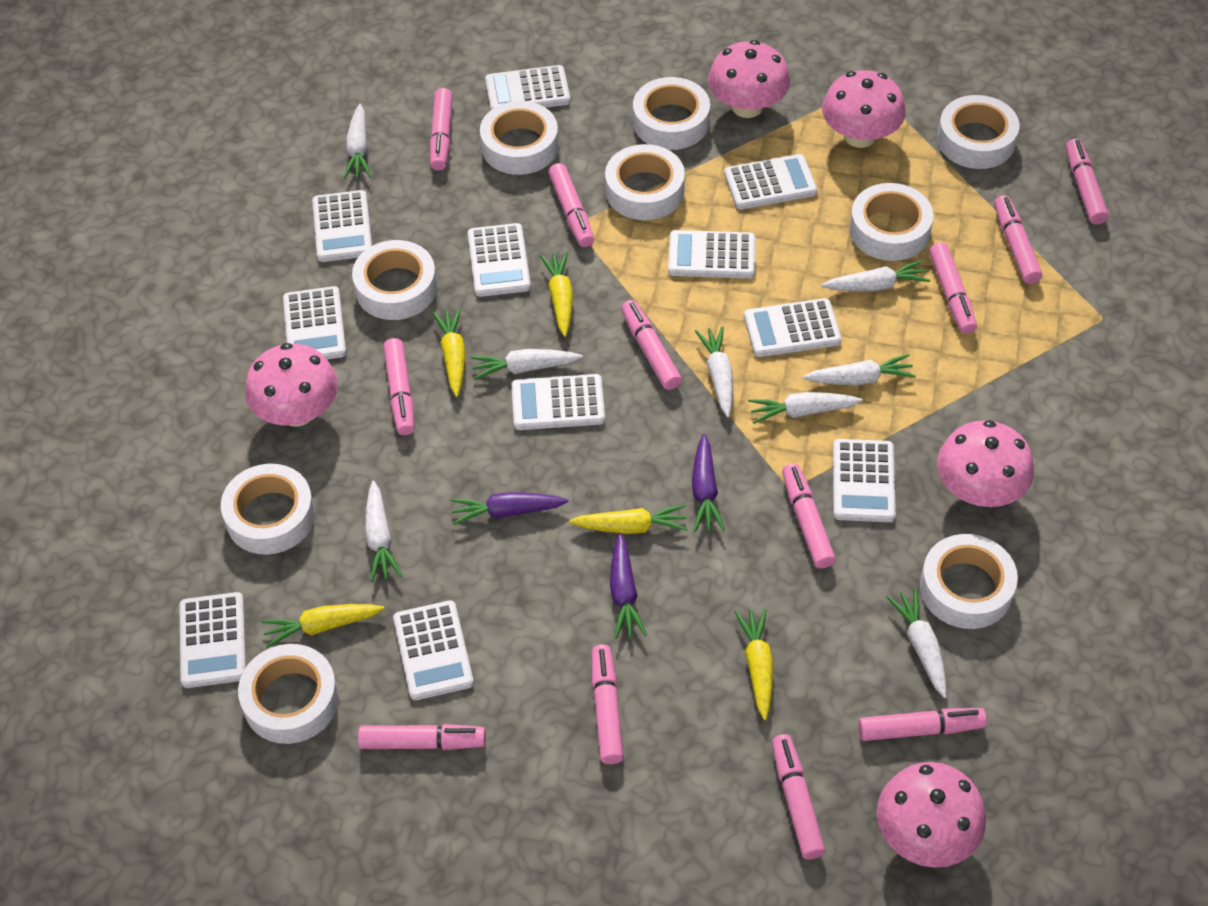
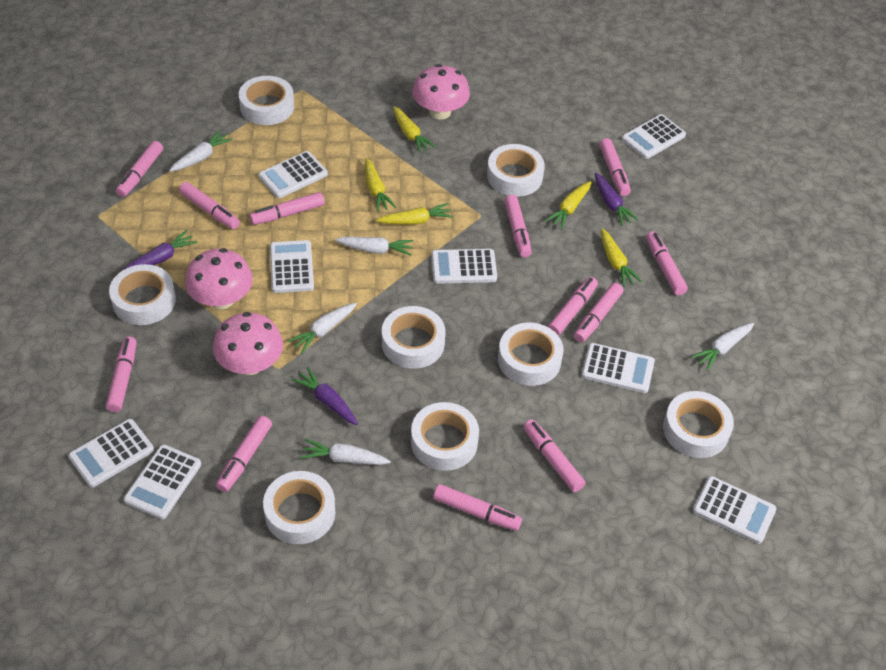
pink mushroom: 5 -> 3
white calculator: 11 -> 8
white carrot: 8 -> 5
white tape: 9 -> 8

